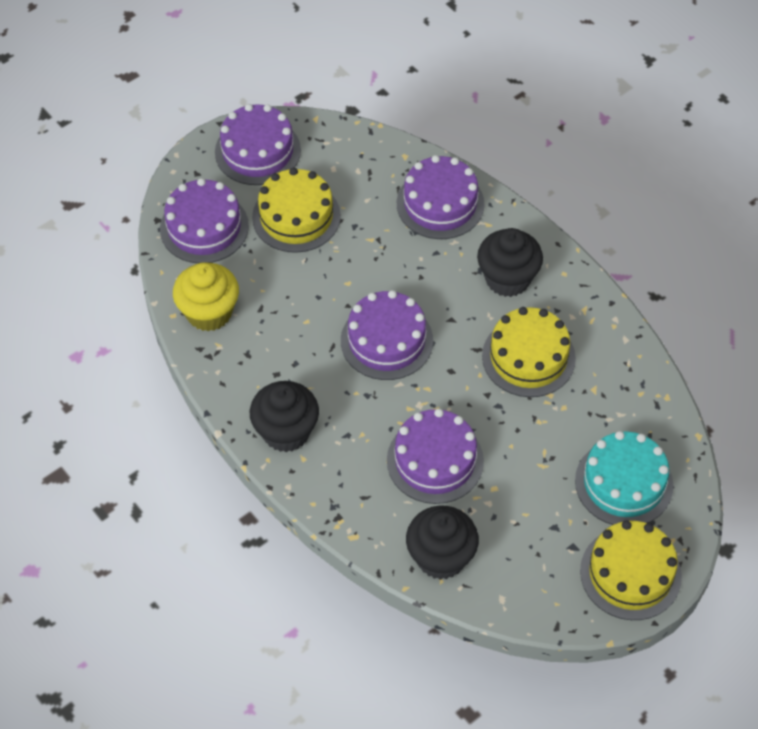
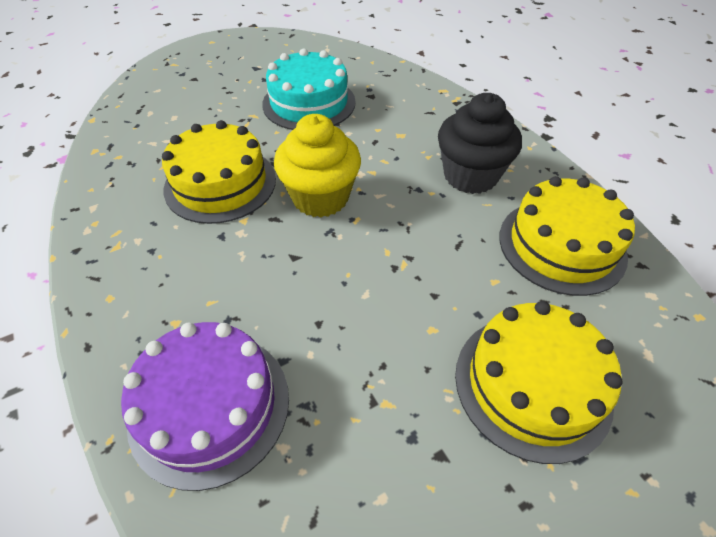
black cupcake: 3 -> 1
purple cake: 5 -> 1

